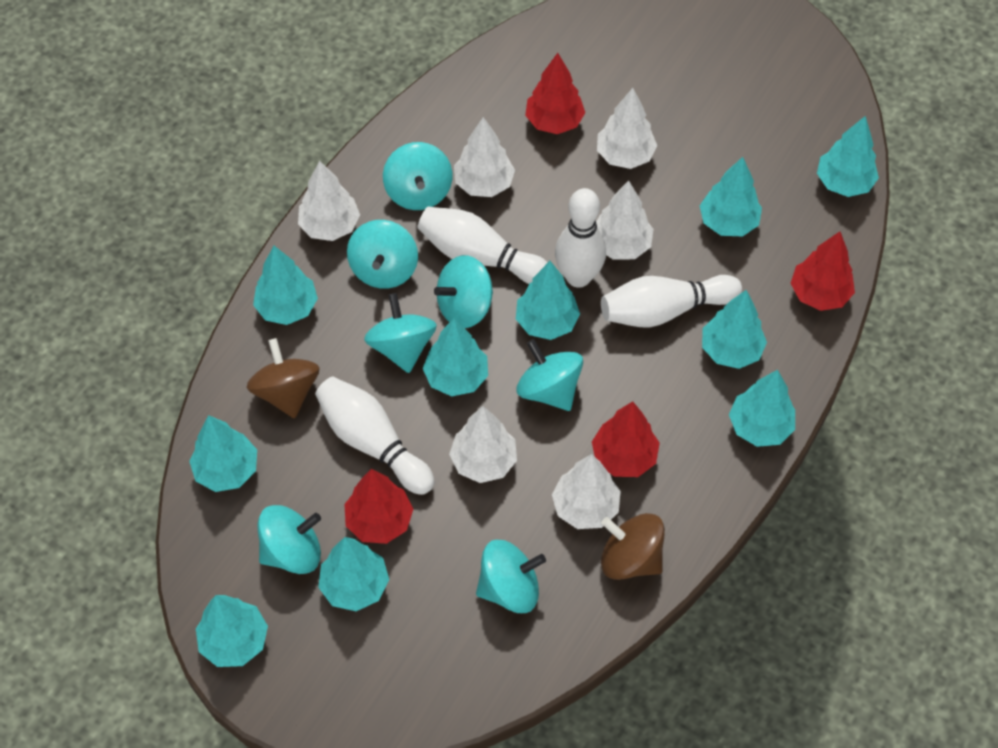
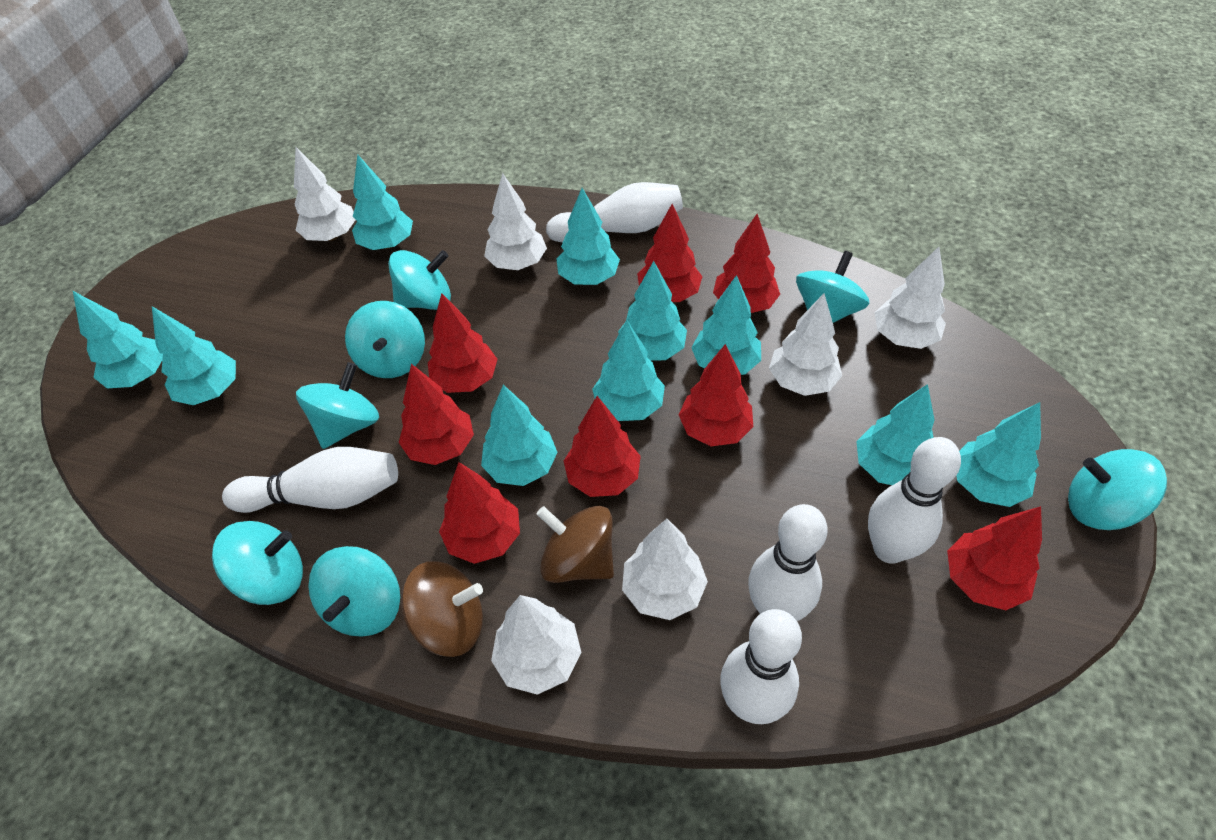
red tree: 4 -> 8
white bowling pin: 4 -> 5

